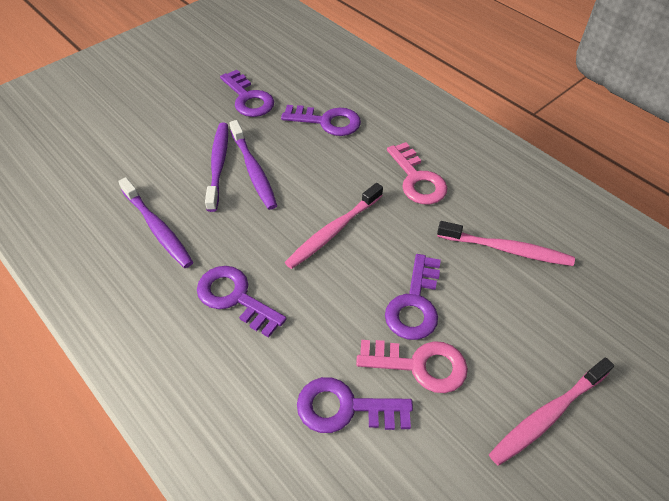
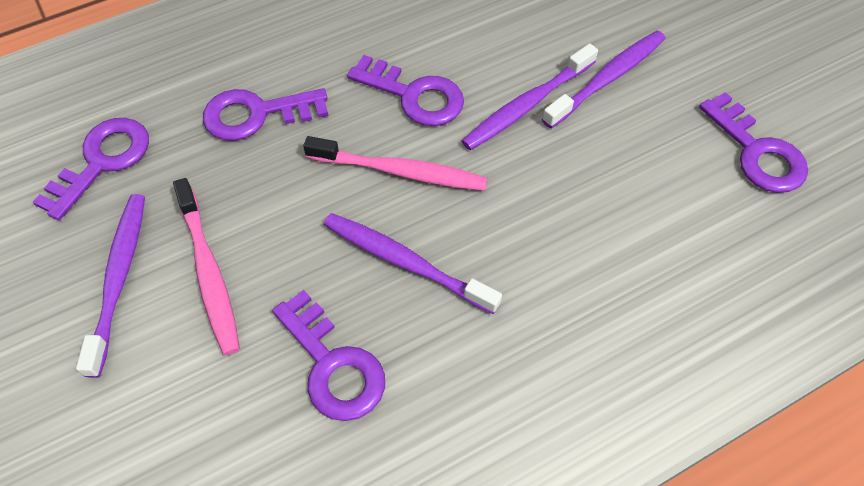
pink key: 2 -> 0
pink toothbrush: 3 -> 2
purple toothbrush: 3 -> 4

